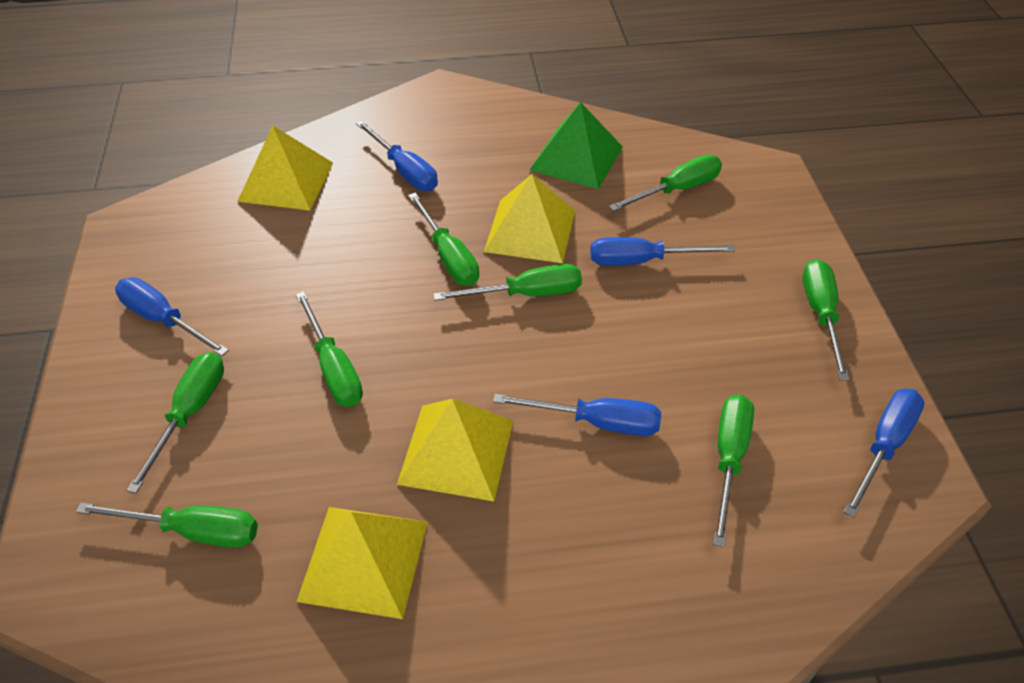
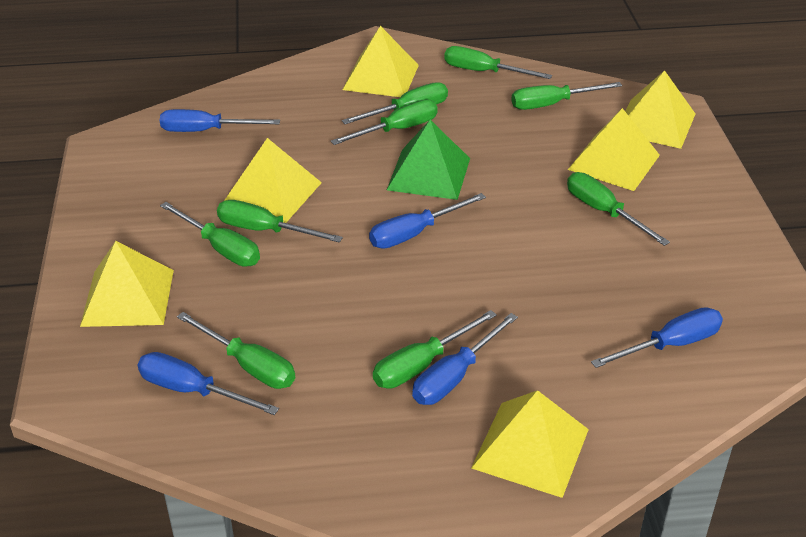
green screwdriver: 8 -> 9
yellow pyramid: 4 -> 6

